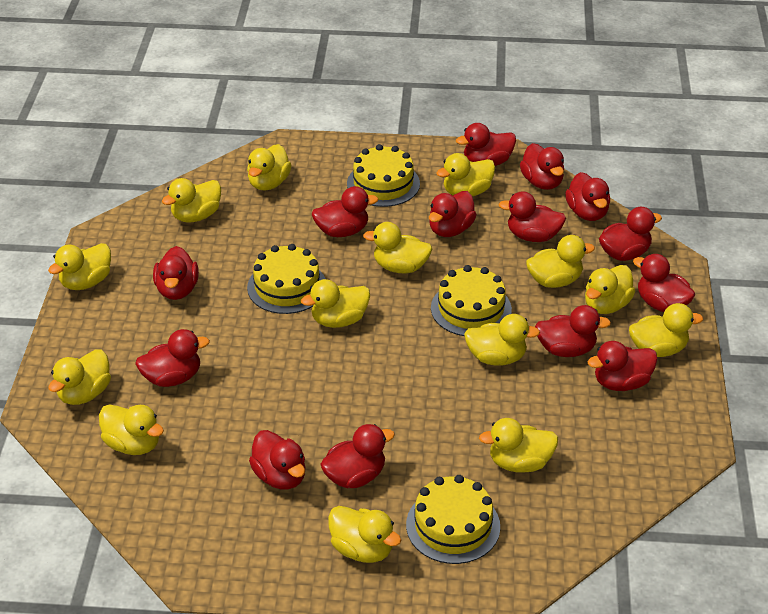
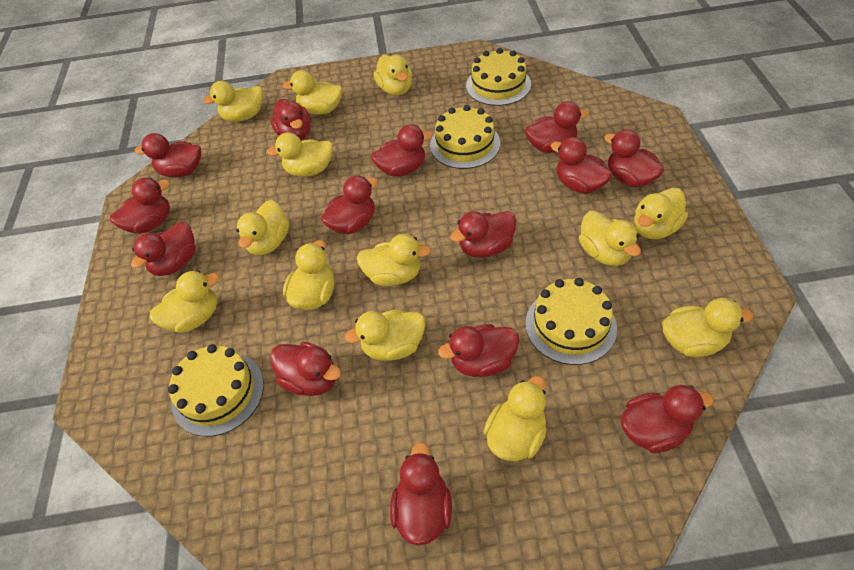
yellow duck: 14 -> 13

